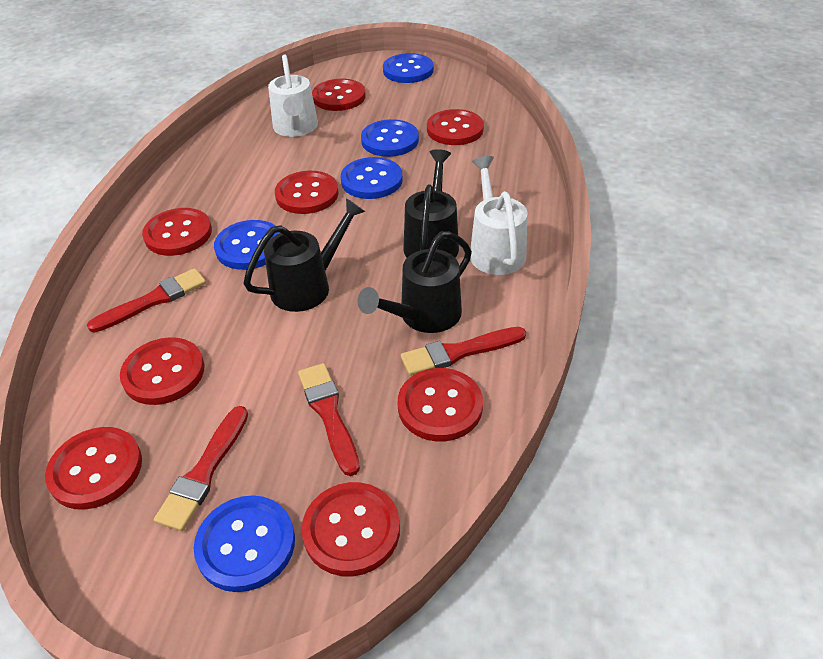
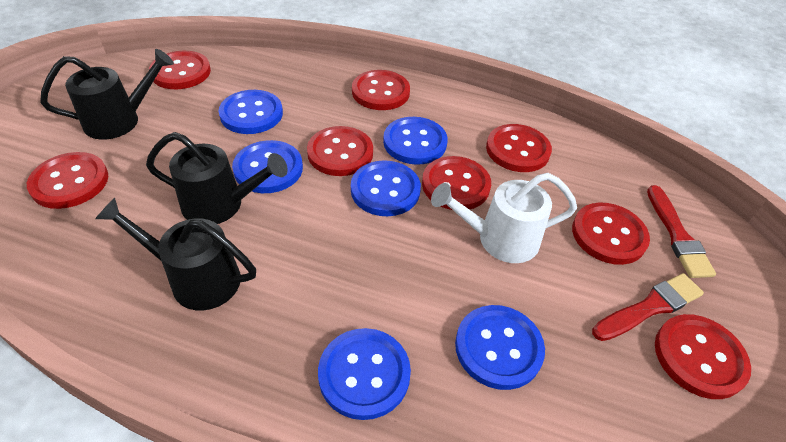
blue button: 5 -> 6
red brush: 4 -> 2
white watering can: 2 -> 1

